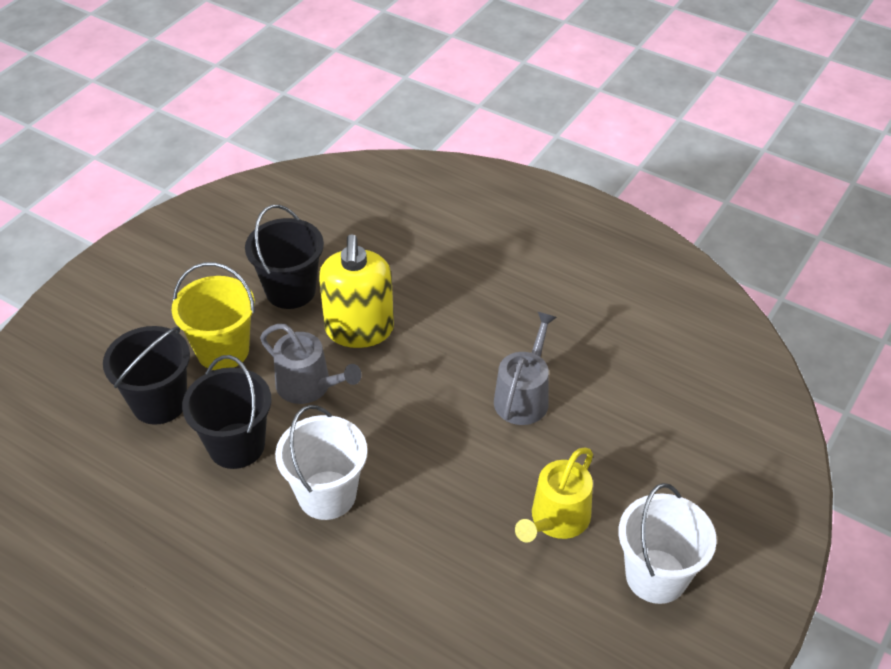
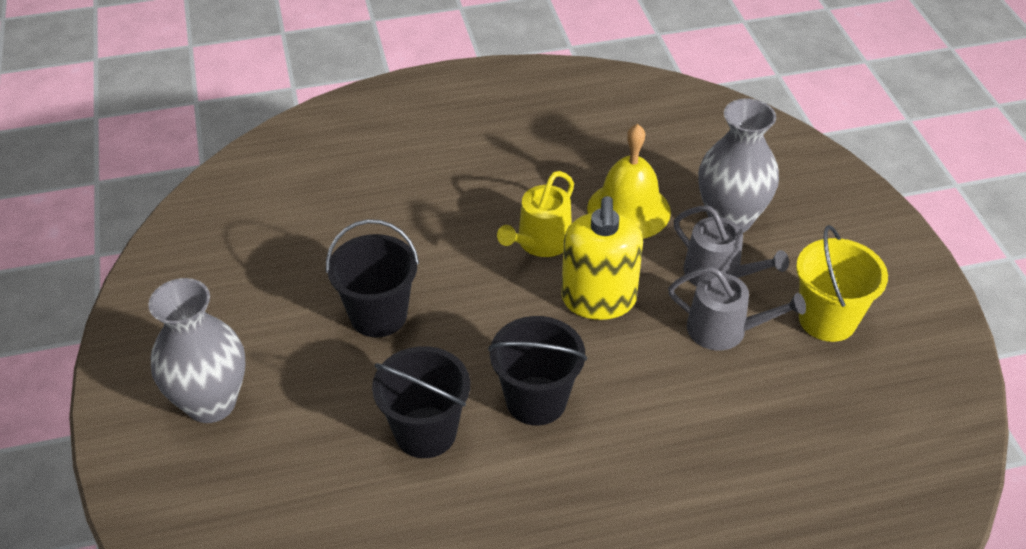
grey vase: 0 -> 2
white bucket: 2 -> 0
yellow bell: 0 -> 1

